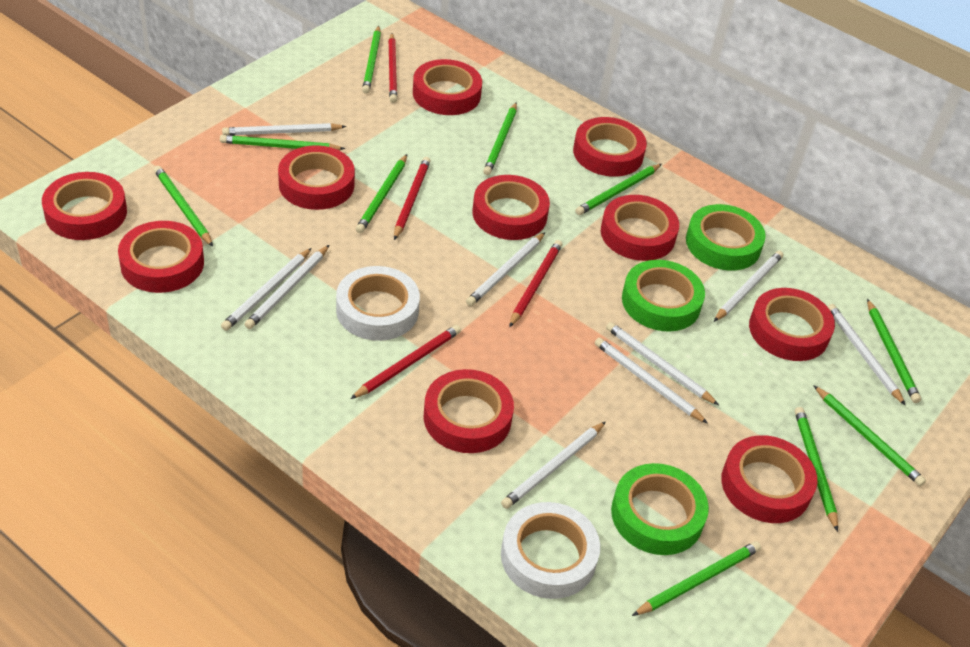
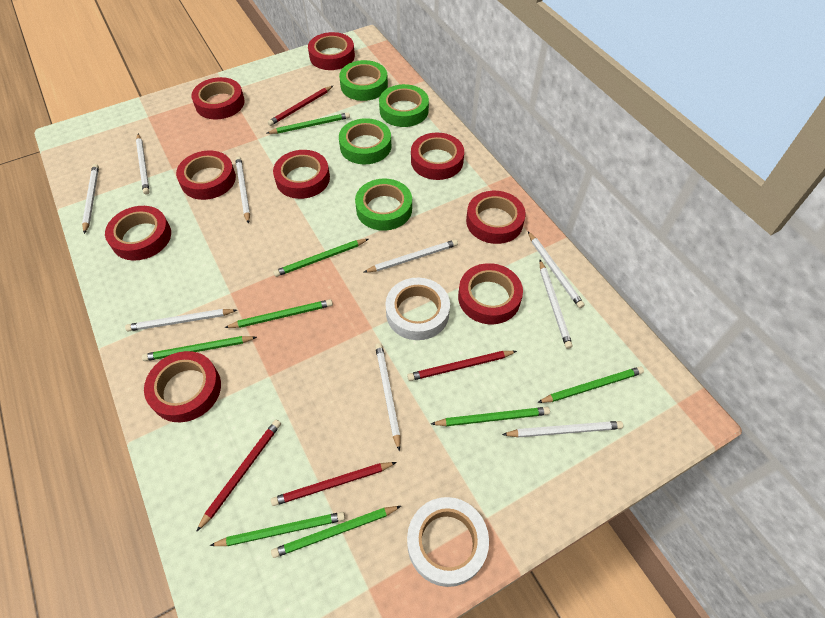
green pencil: 10 -> 8
green tape: 3 -> 4
red tape: 10 -> 9

